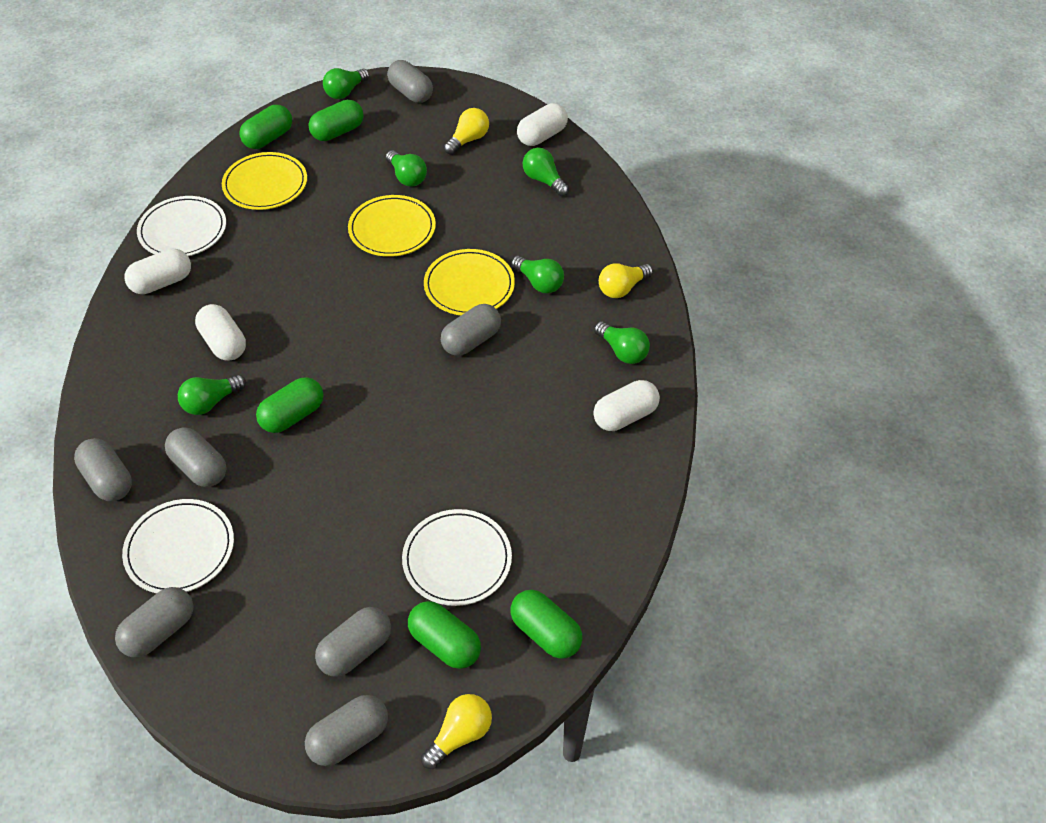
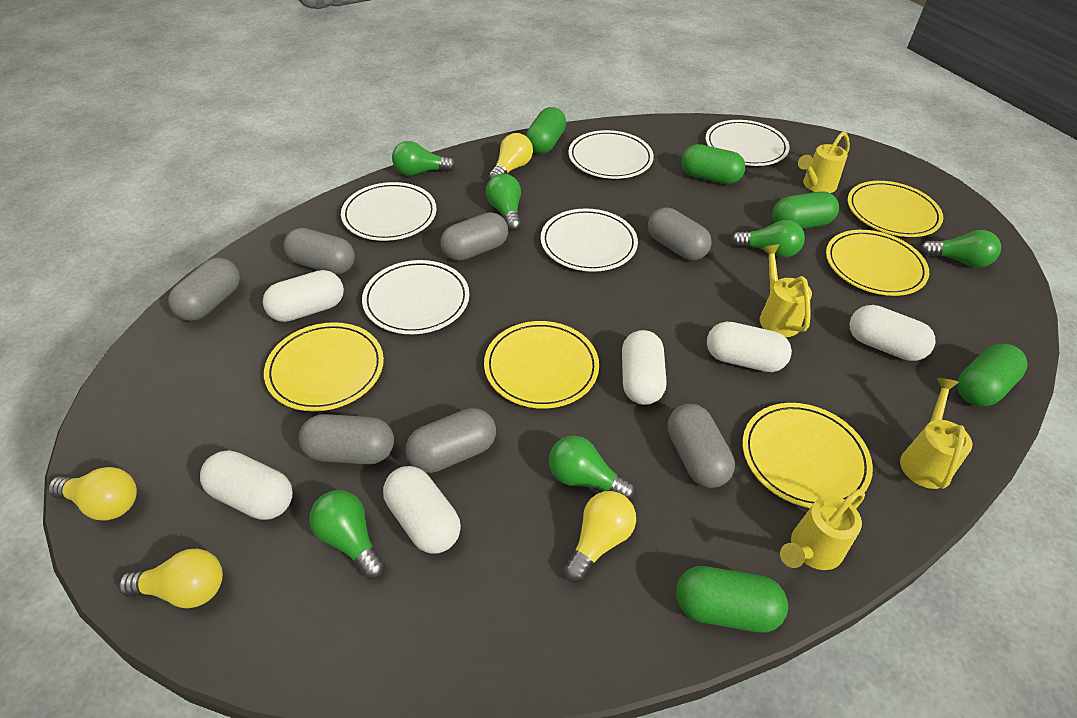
white capsule: 4 -> 6
white plate: 3 -> 5
yellow light bulb: 3 -> 4
yellow plate: 3 -> 5
yellow watering can: 0 -> 4

